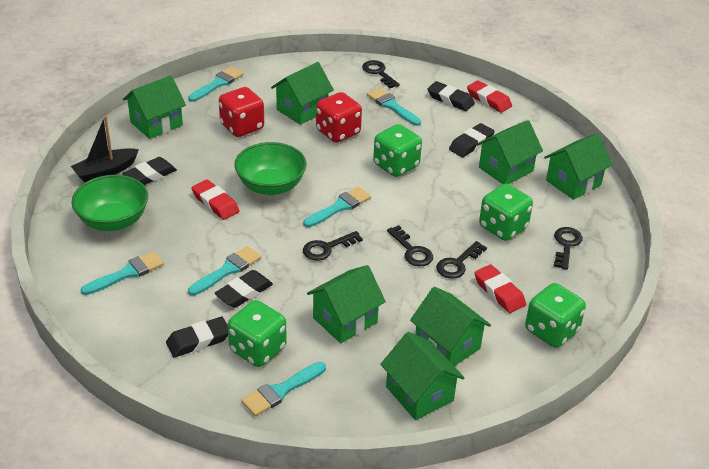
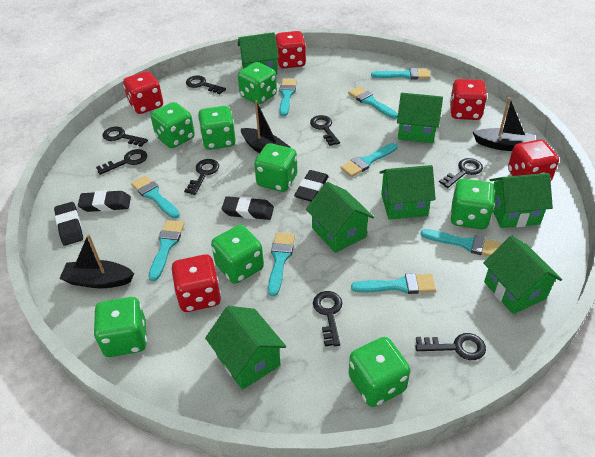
black boat: 1 -> 3
black eraser: 5 -> 4
black key: 5 -> 8
green bowl: 2 -> 0
green dice: 4 -> 8
red dice: 2 -> 5
red eraser: 3 -> 0
turquoise brush: 6 -> 9

